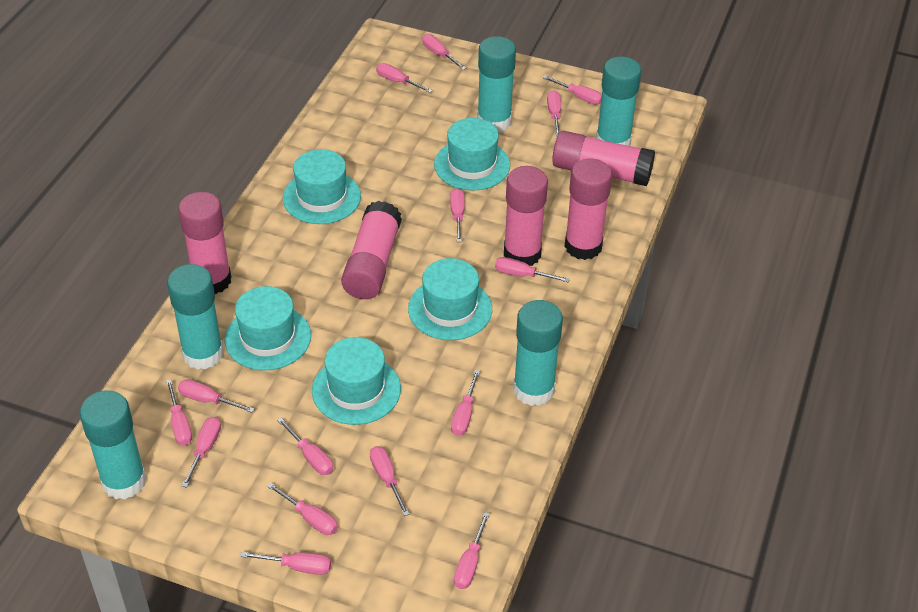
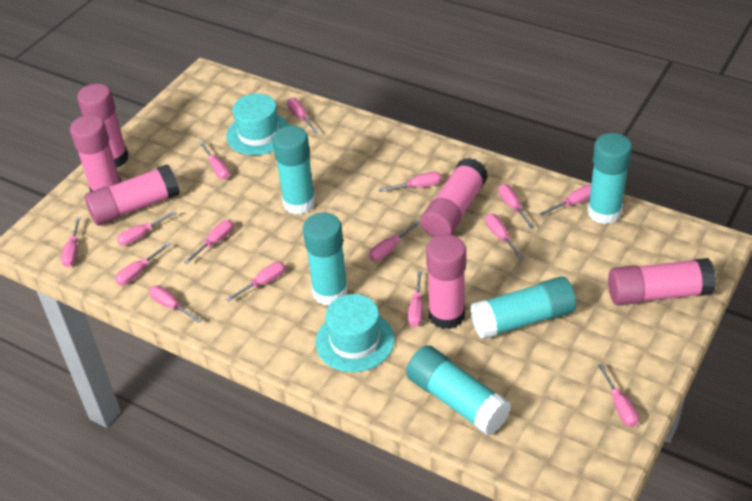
pink glue stick: 5 -> 6
turquoise hat: 5 -> 2

